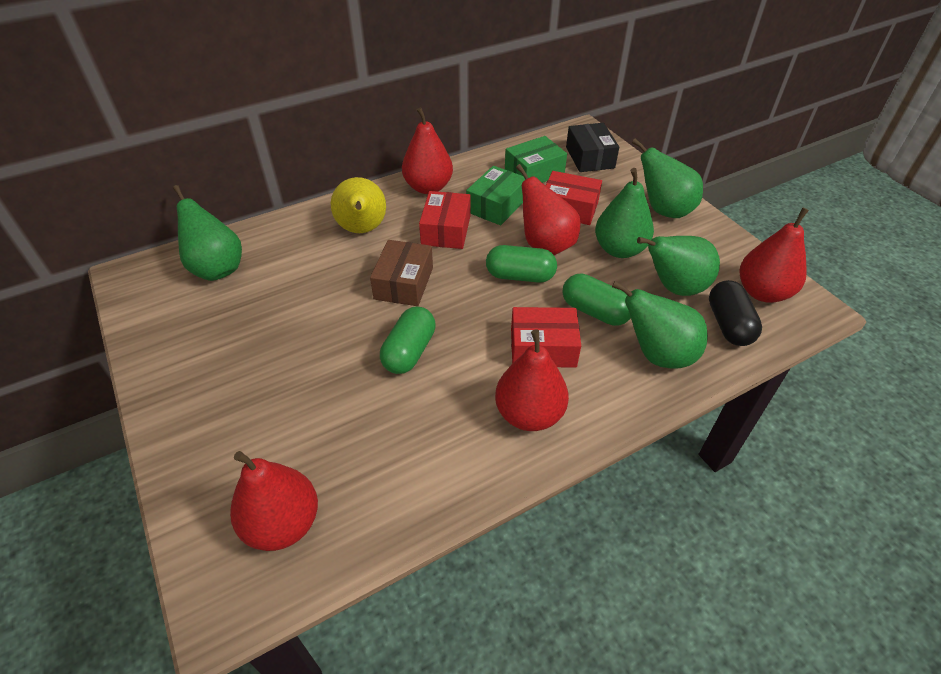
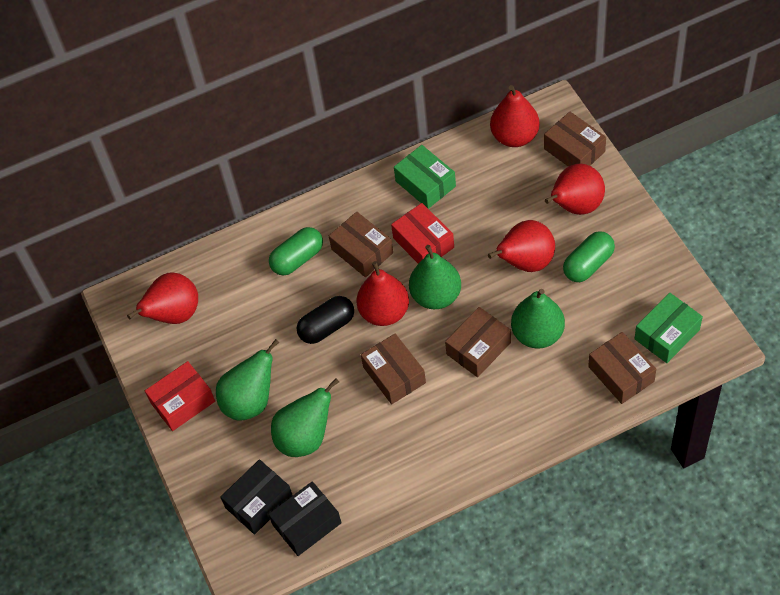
black box: 1 -> 2
brown box: 1 -> 5
green capsule: 3 -> 2
green pear: 5 -> 4
red box: 3 -> 2
yellow pear: 1 -> 0

